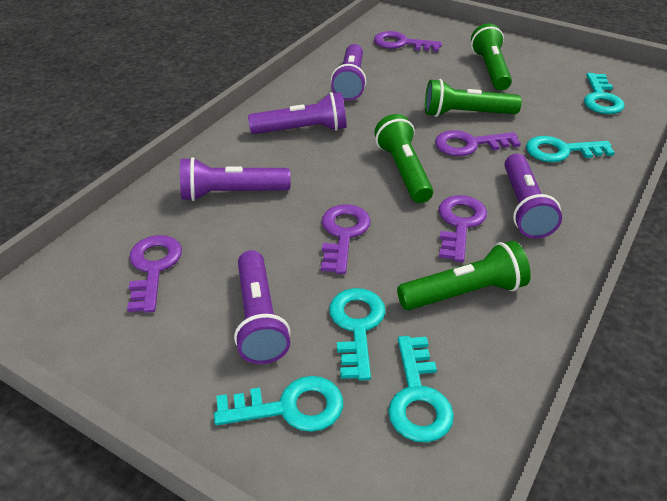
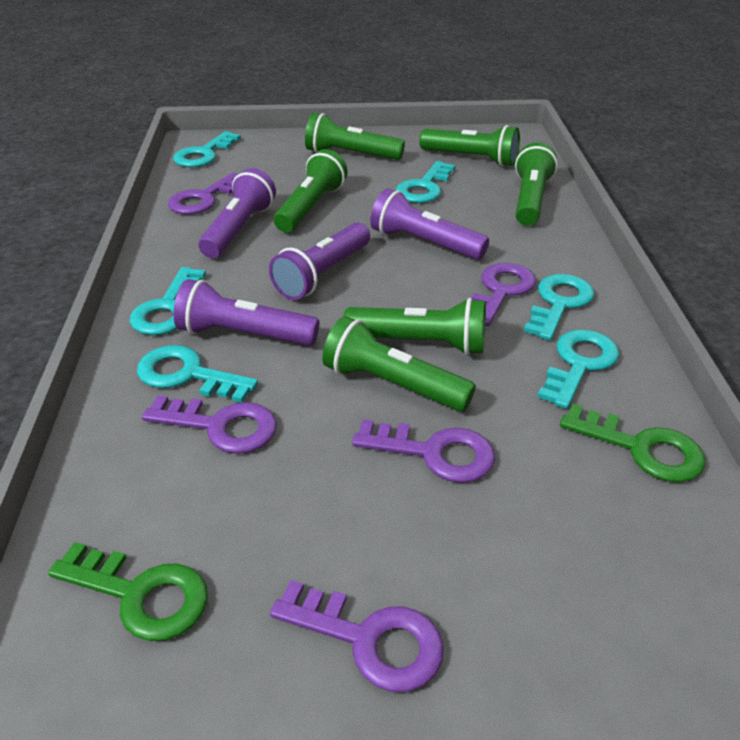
green flashlight: 4 -> 6
green key: 0 -> 2
purple flashlight: 5 -> 4
turquoise key: 5 -> 6

